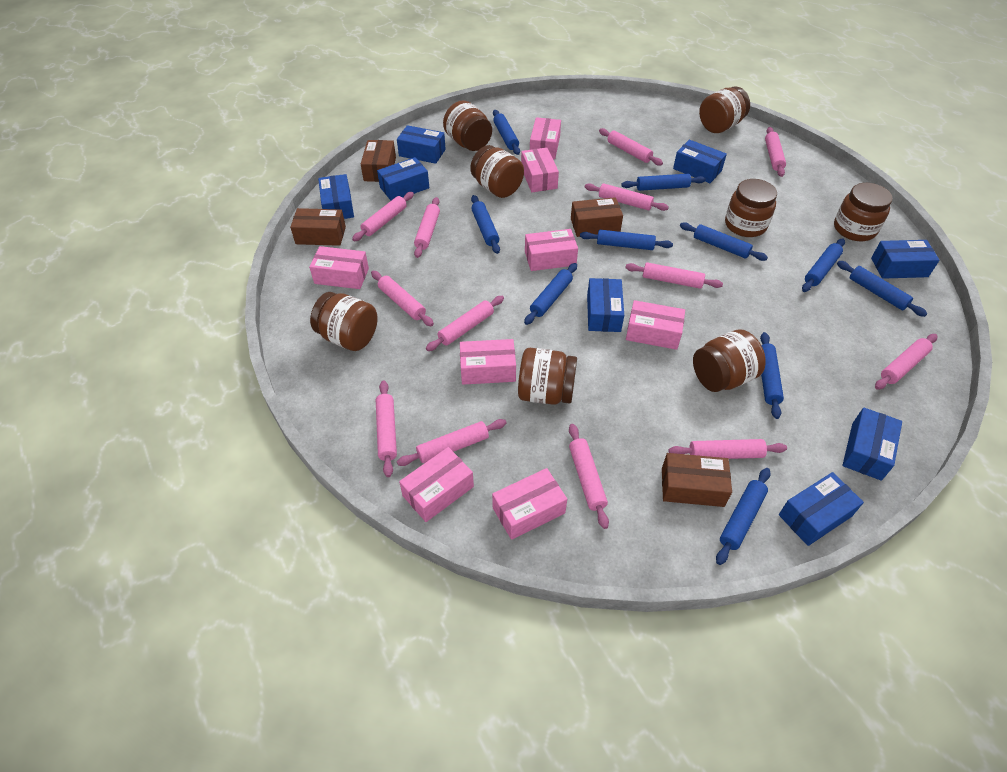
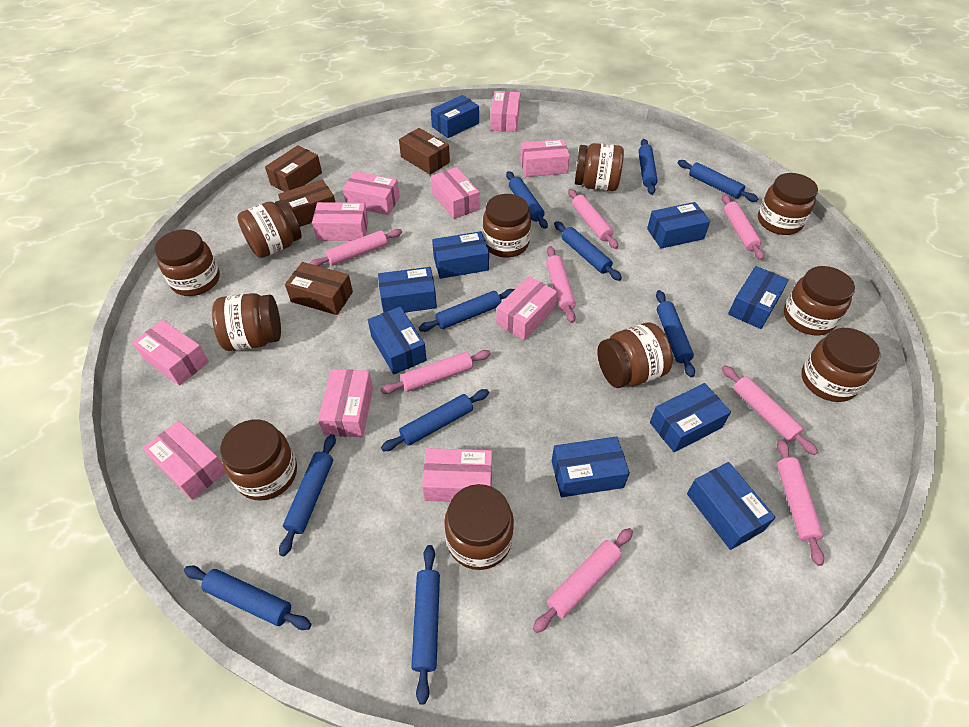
blue box: 8 -> 9
brown jar: 8 -> 11
pink box: 8 -> 10
pink rolling pin: 13 -> 8

